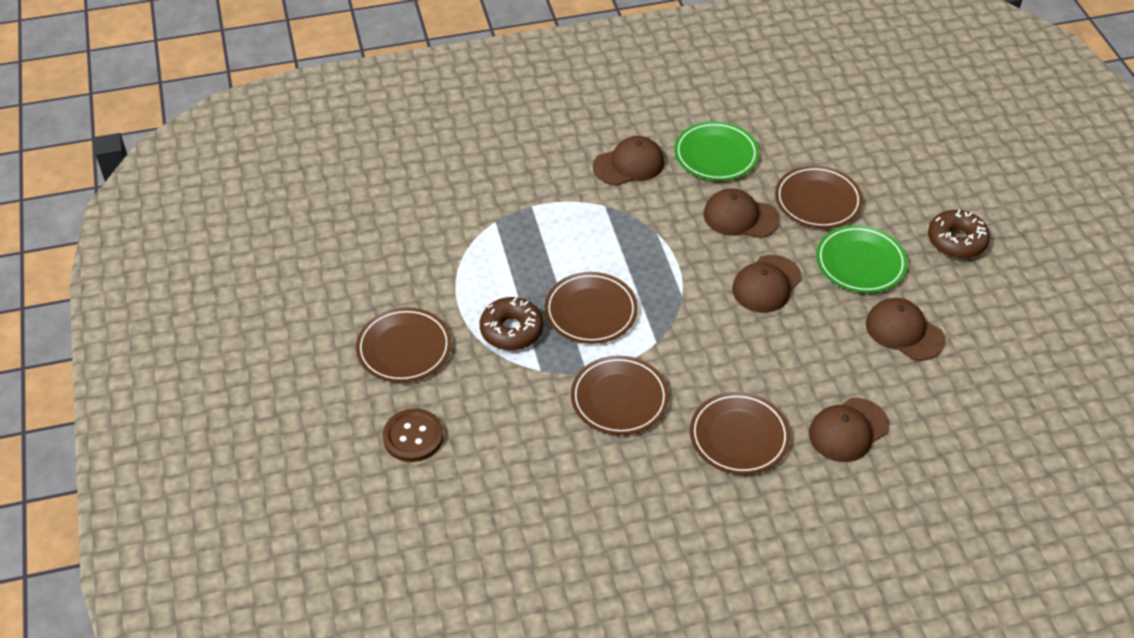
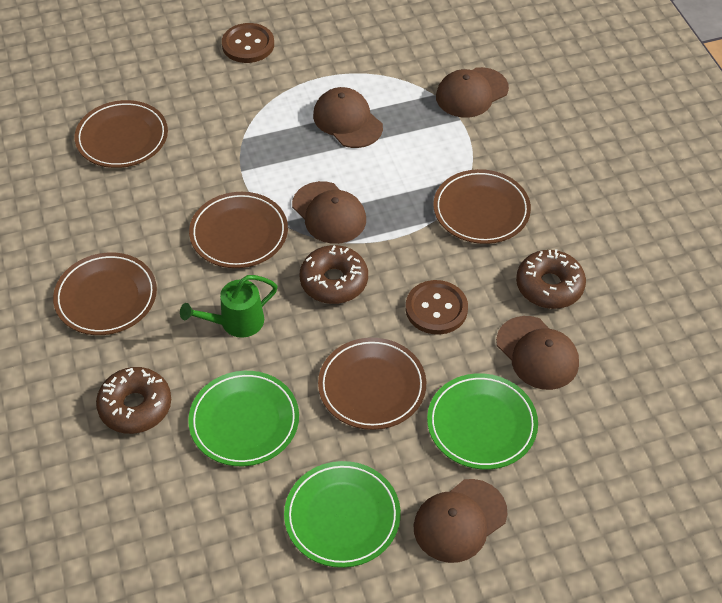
brown button: 1 -> 2
brown donut: 2 -> 3
green plate: 2 -> 3
green watering can: 0 -> 1

